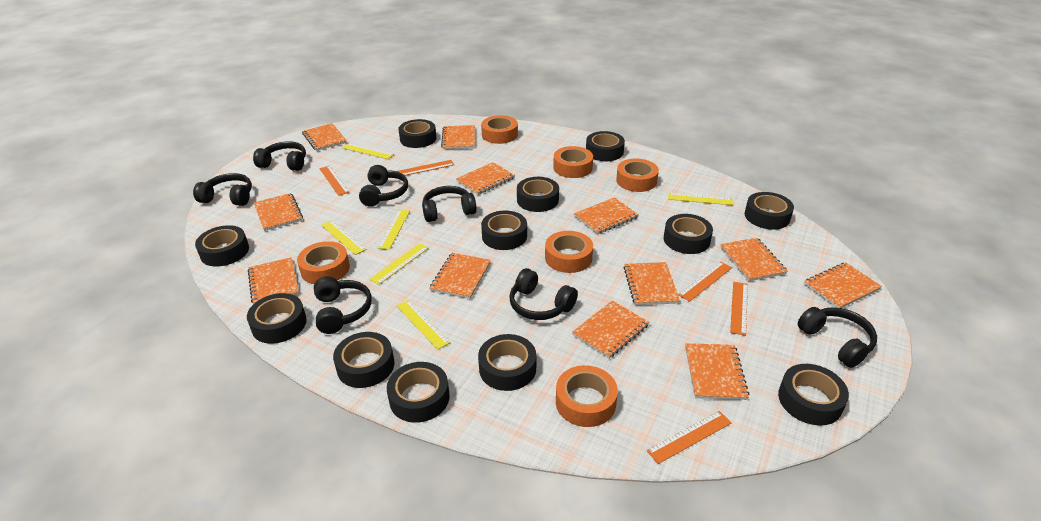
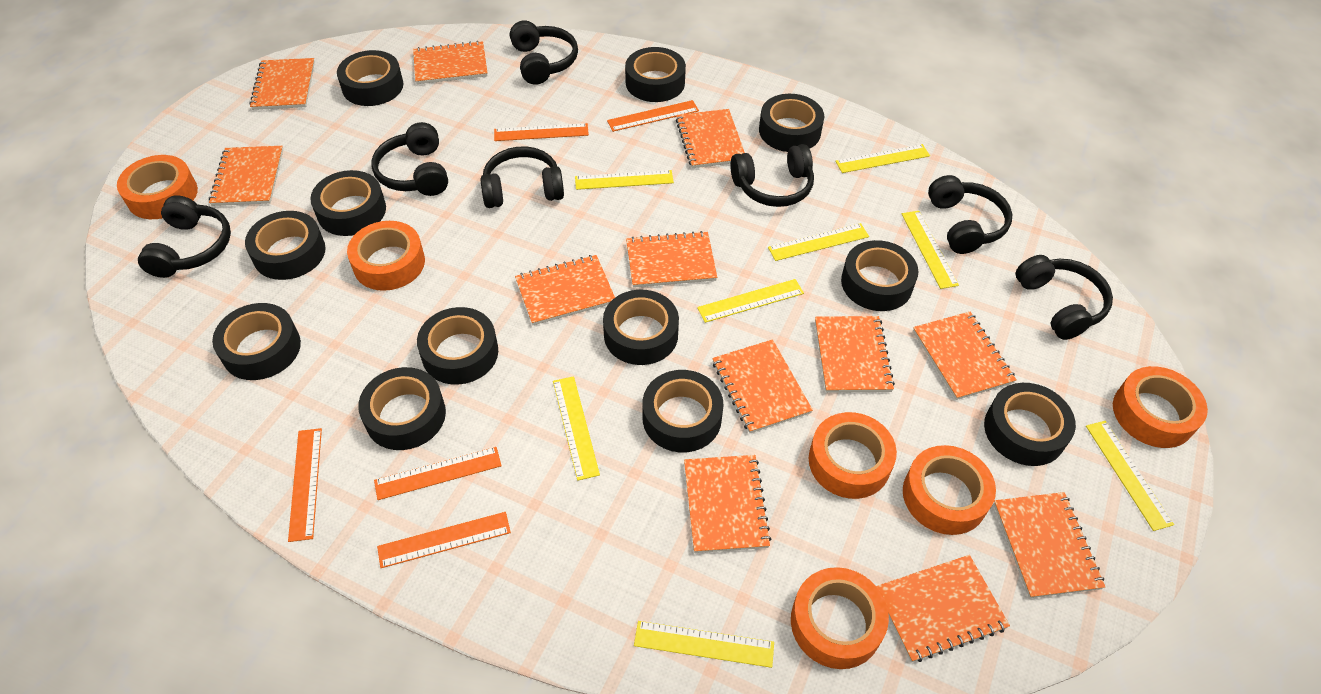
yellow ruler: 6 -> 8

